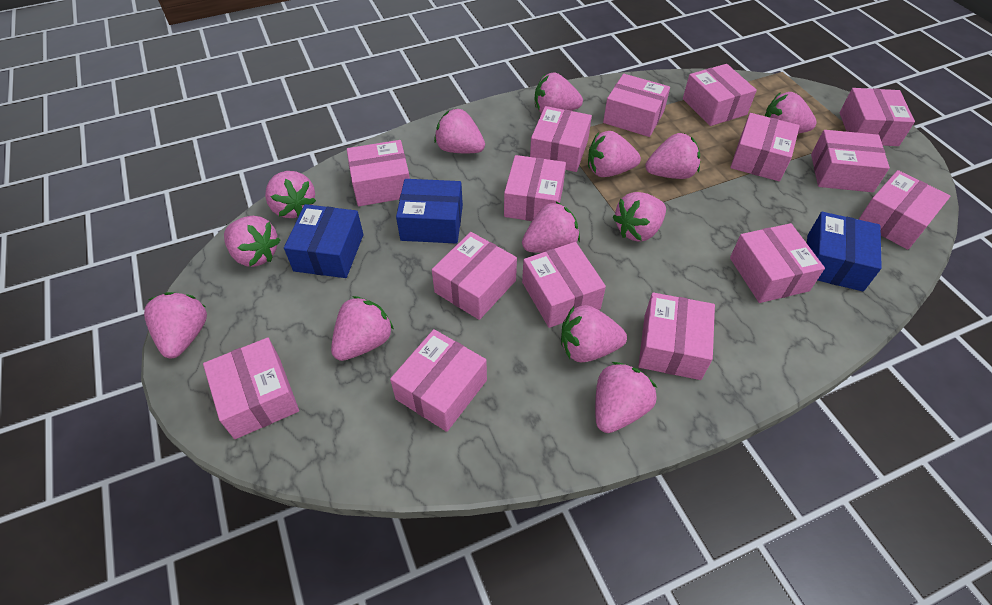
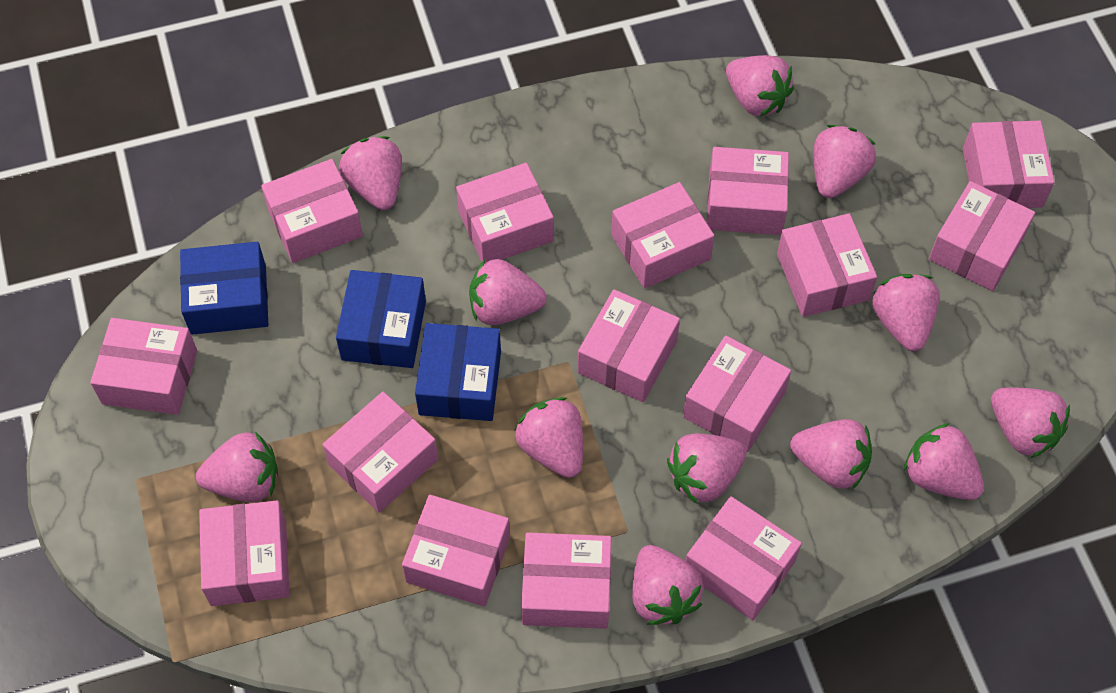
pink strawberry: 13 -> 12

